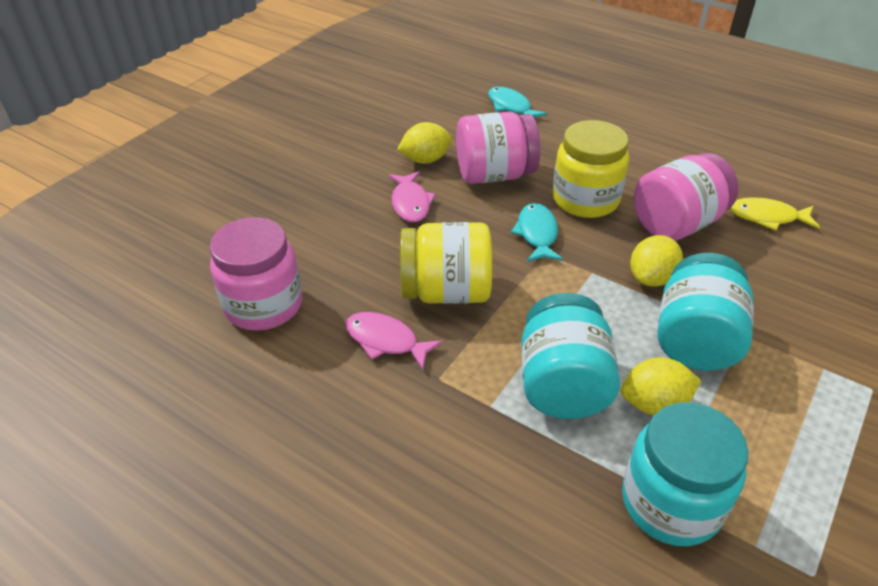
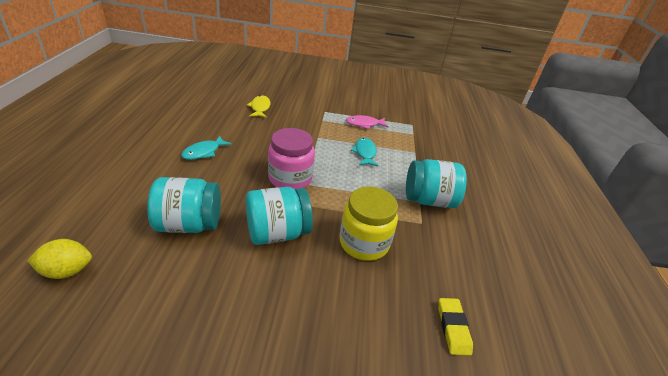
pink fish: 2 -> 1
pink jar: 3 -> 1
yellow eraser: 0 -> 1
yellow jar: 2 -> 1
yellow lemon: 3 -> 1

